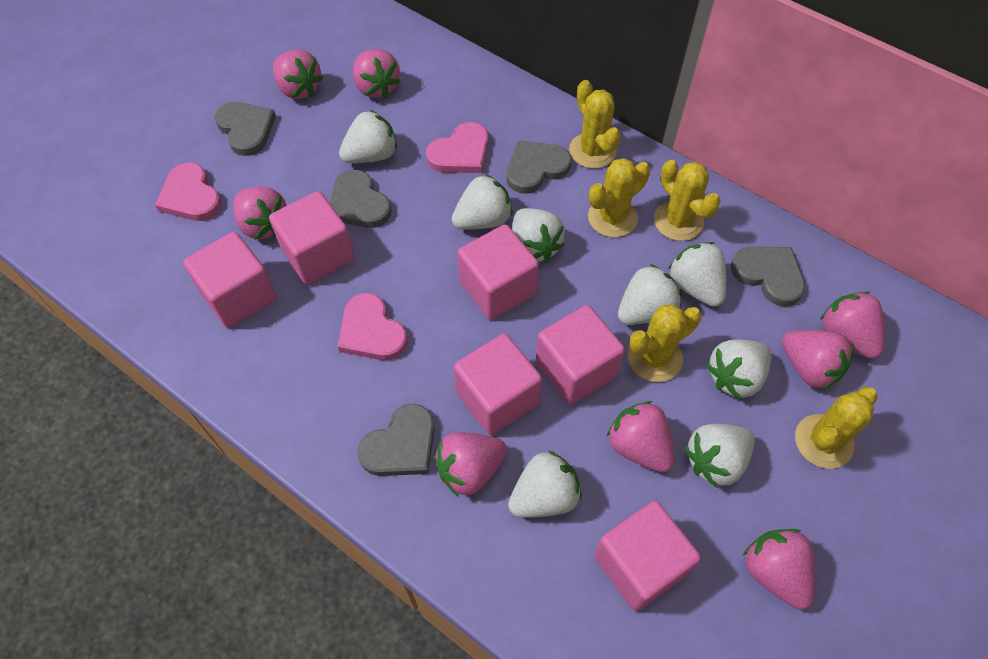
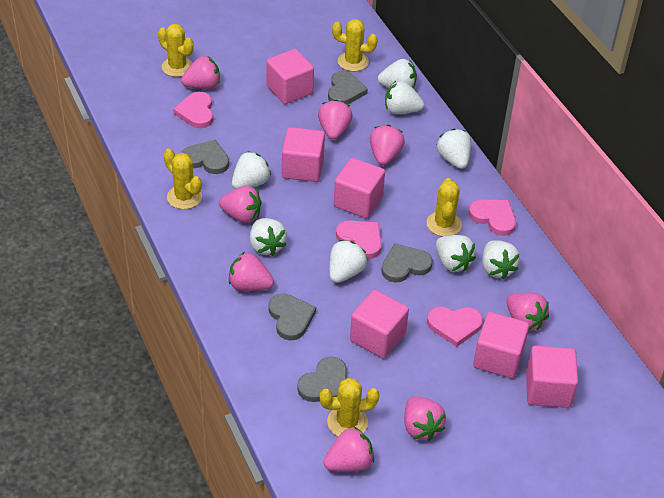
pink heart: 3 -> 4

